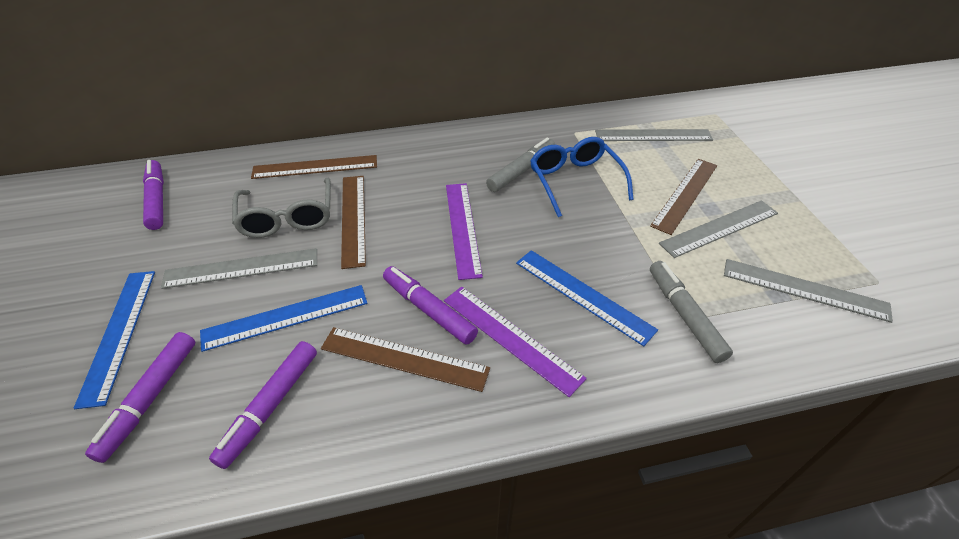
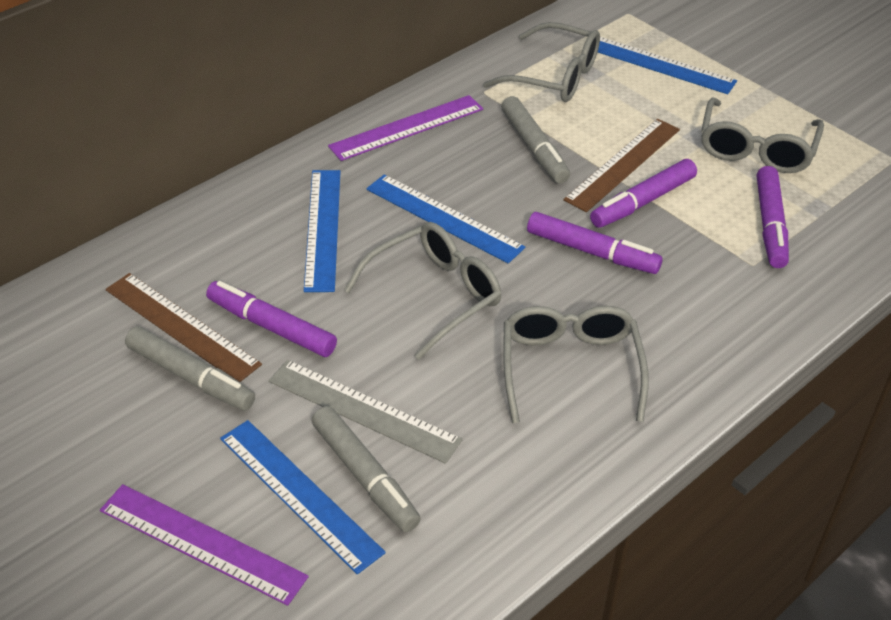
blue glasses: 1 -> 0
blue ruler: 3 -> 4
brown ruler: 4 -> 2
grey glasses: 1 -> 4
grey marker: 2 -> 3
grey ruler: 4 -> 1

